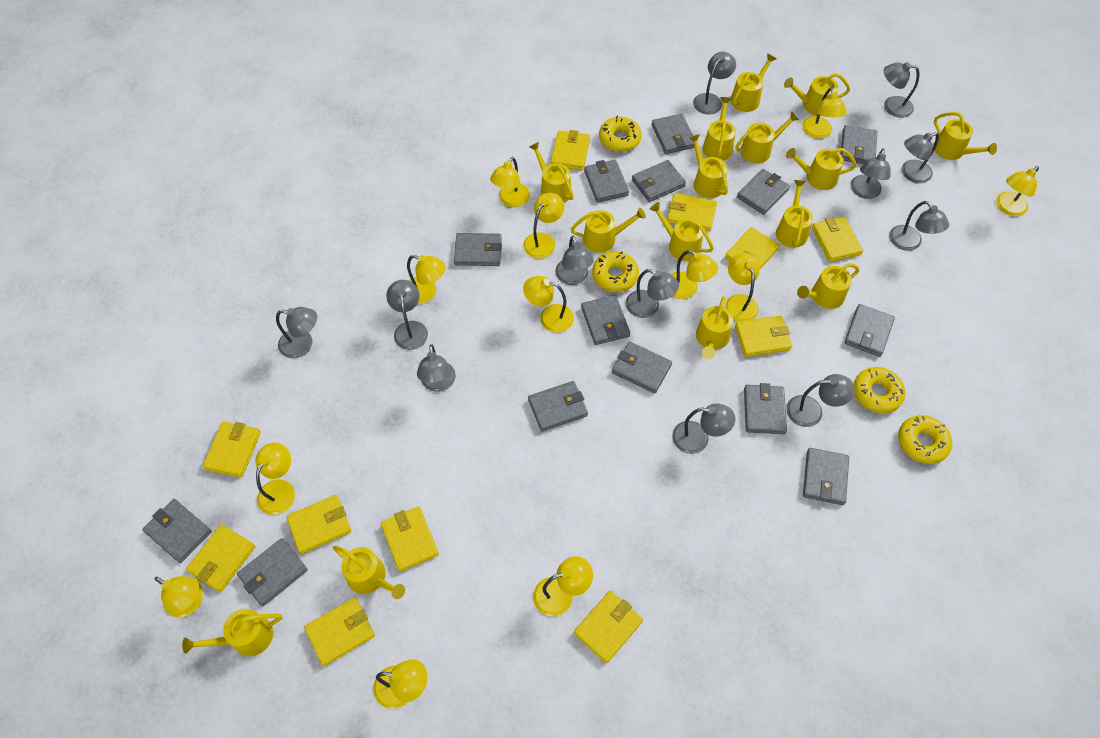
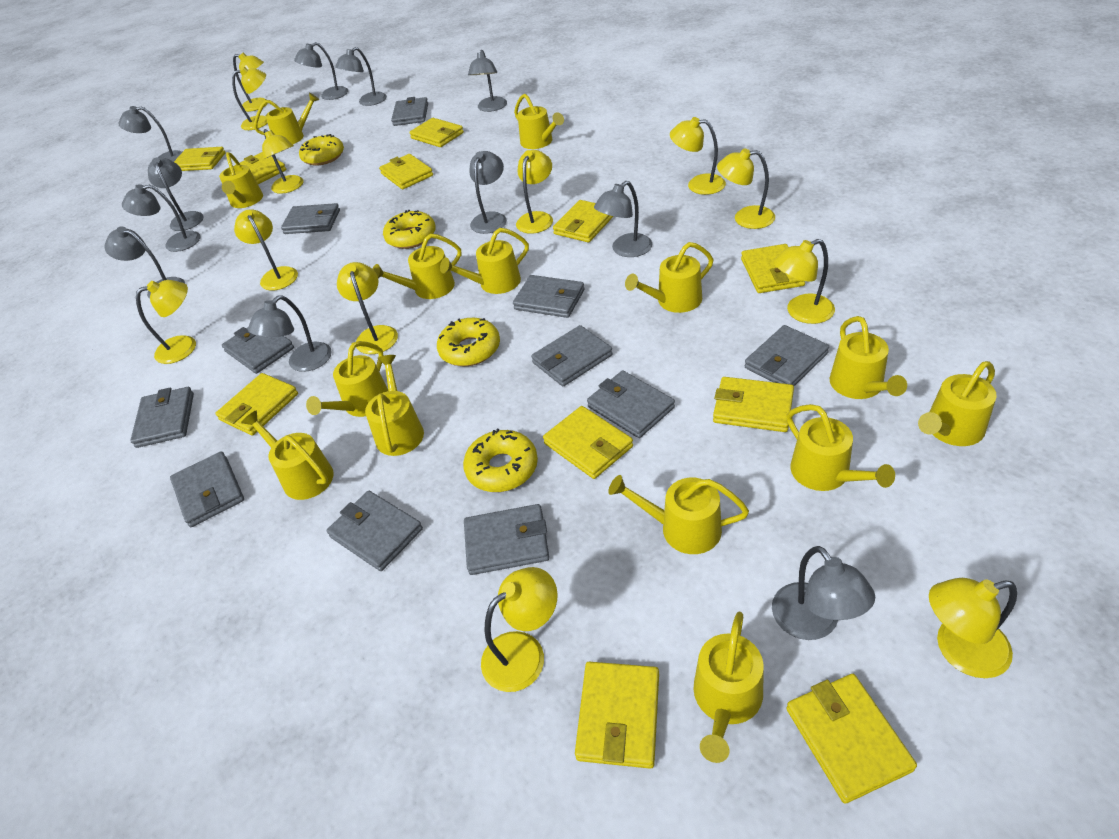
grey lamp: 12 -> 11
grey wallet: 14 -> 11
yellow watering can: 15 -> 14

